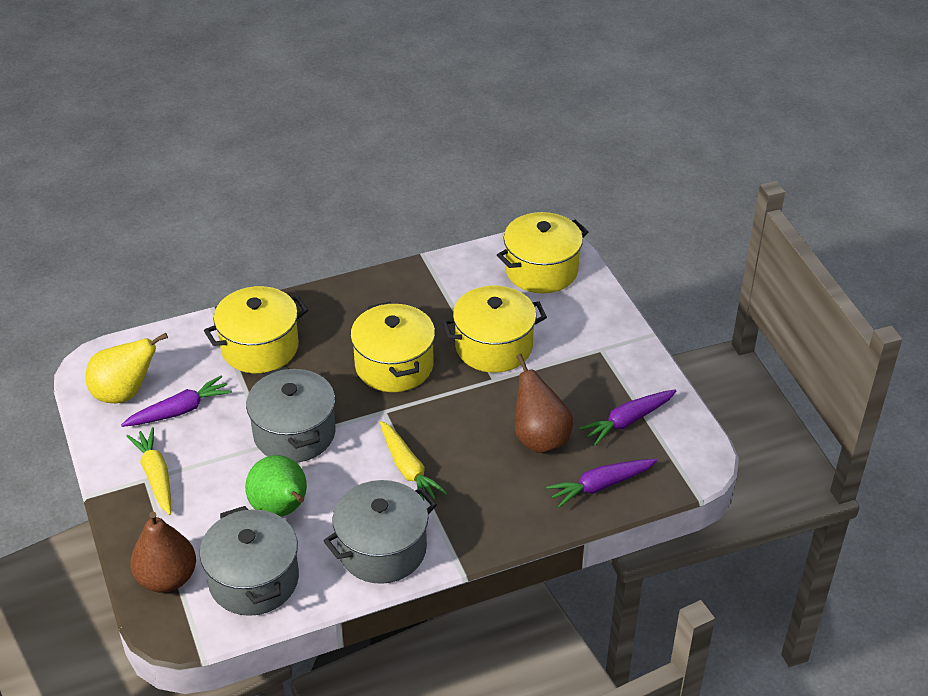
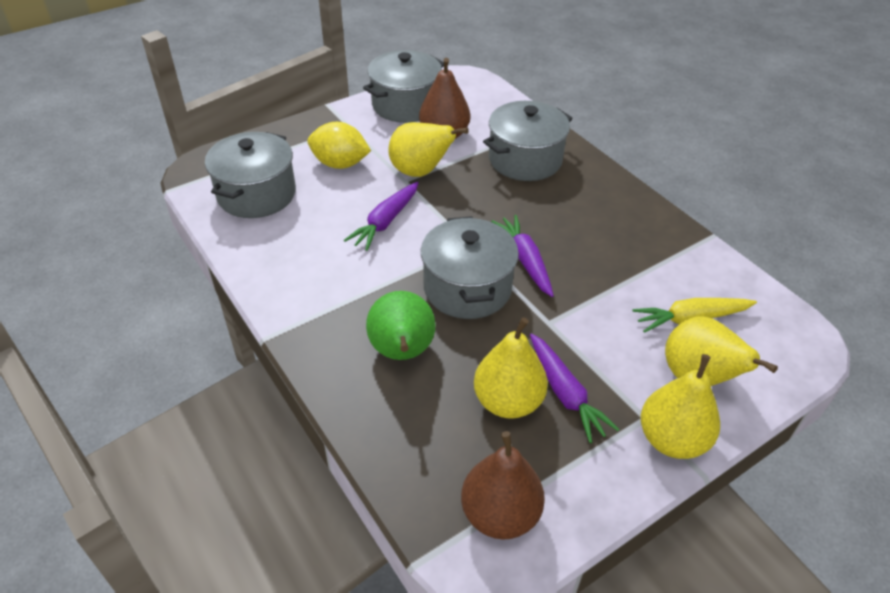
grey pot: 3 -> 4
yellow carrot: 2 -> 1
yellow lemon: 0 -> 1
yellow pear: 1 -> 4
yellow pot: 4 -> 0

